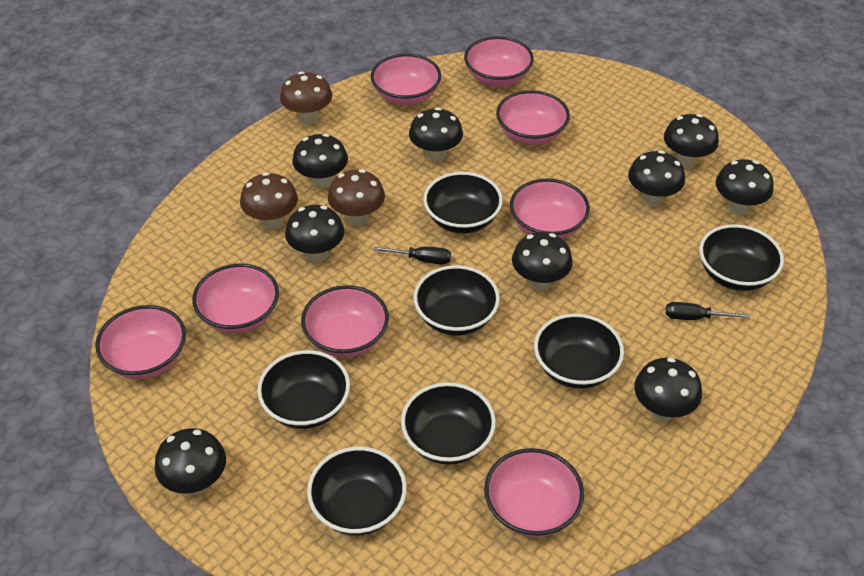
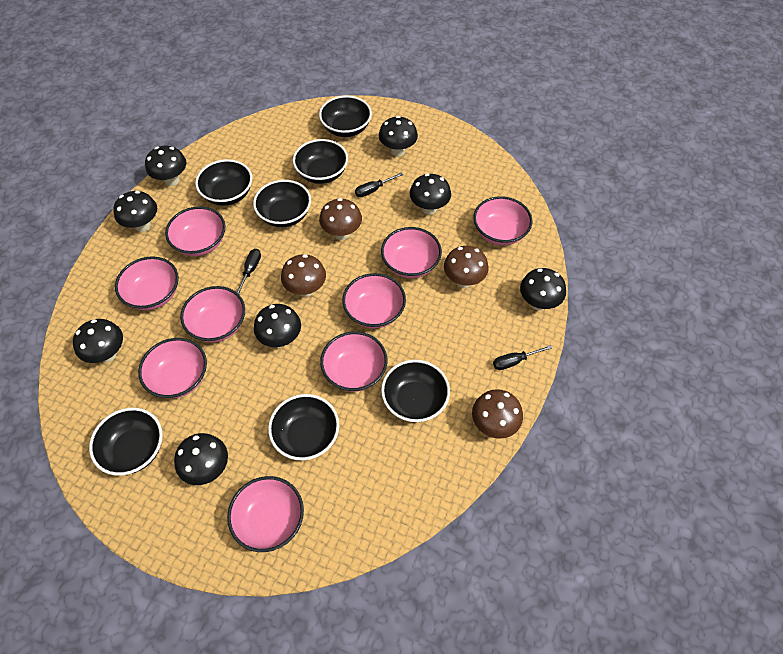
black mushroom: 9 -> 8
black screwdriver: 2 -> 3
brown mushroom: 3 -> 4
pink bowl: 8 -> 9

